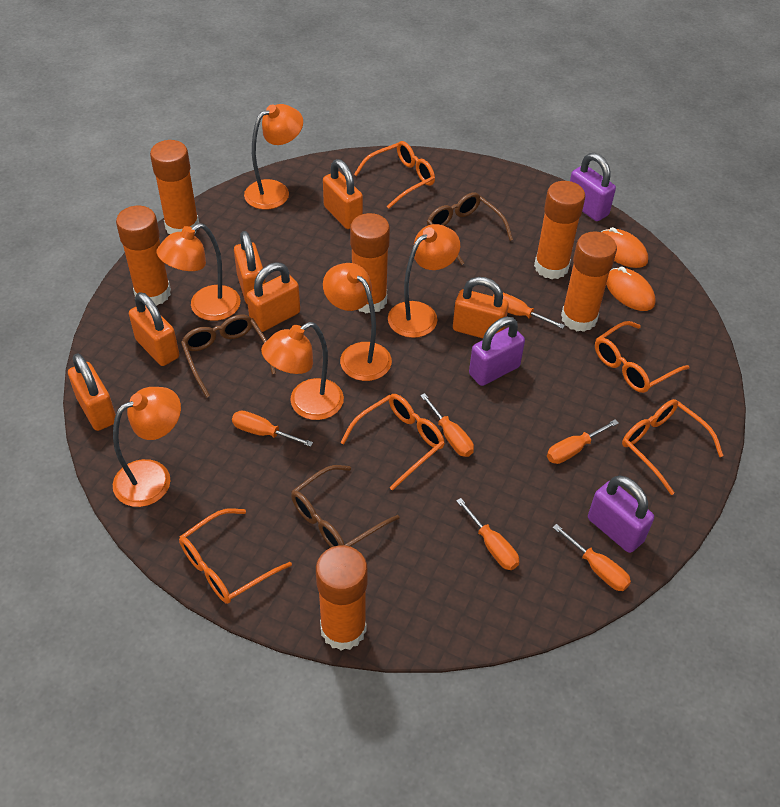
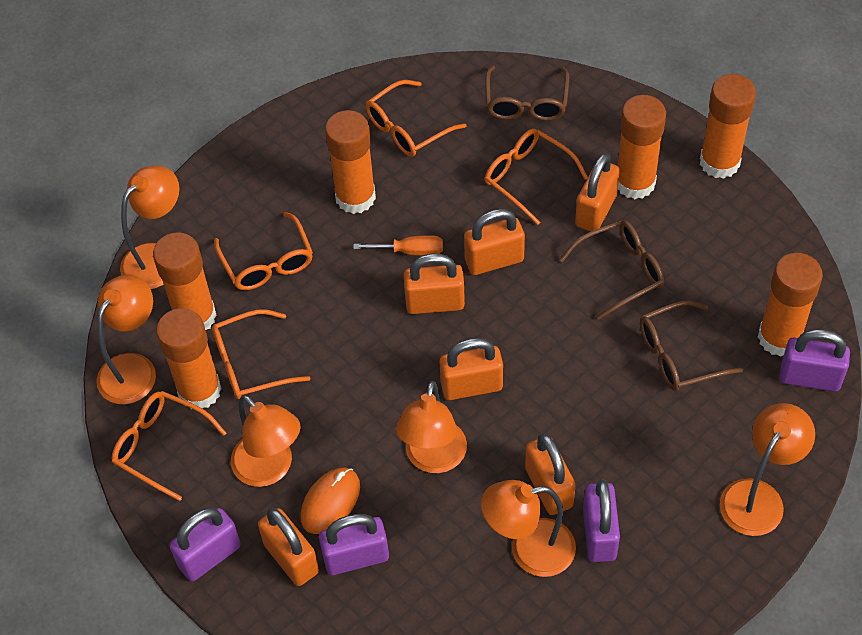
orange mouse: 2 -> 1
orange screwdriver: 6 -> 1
purple padlock: 3 -> 4

